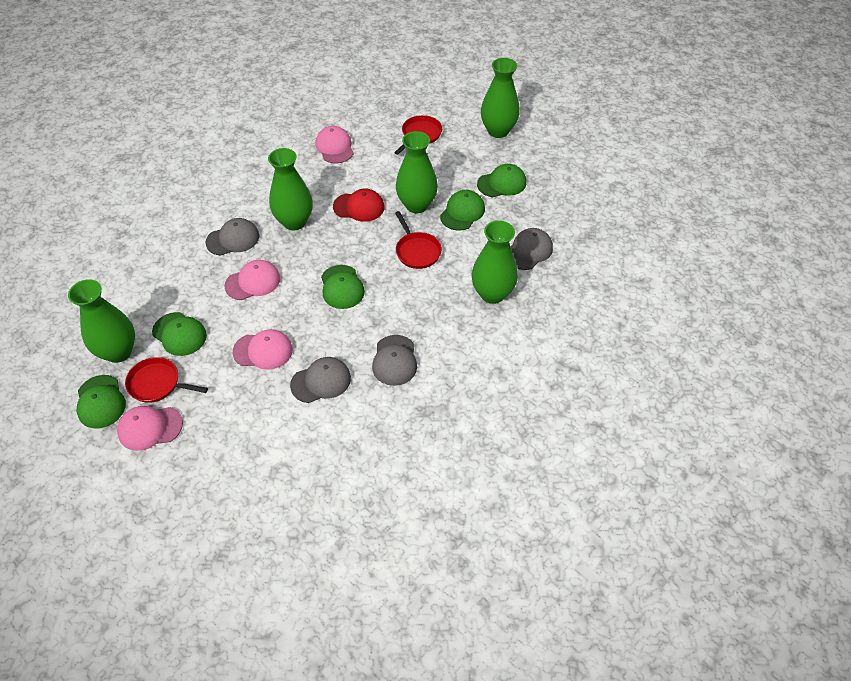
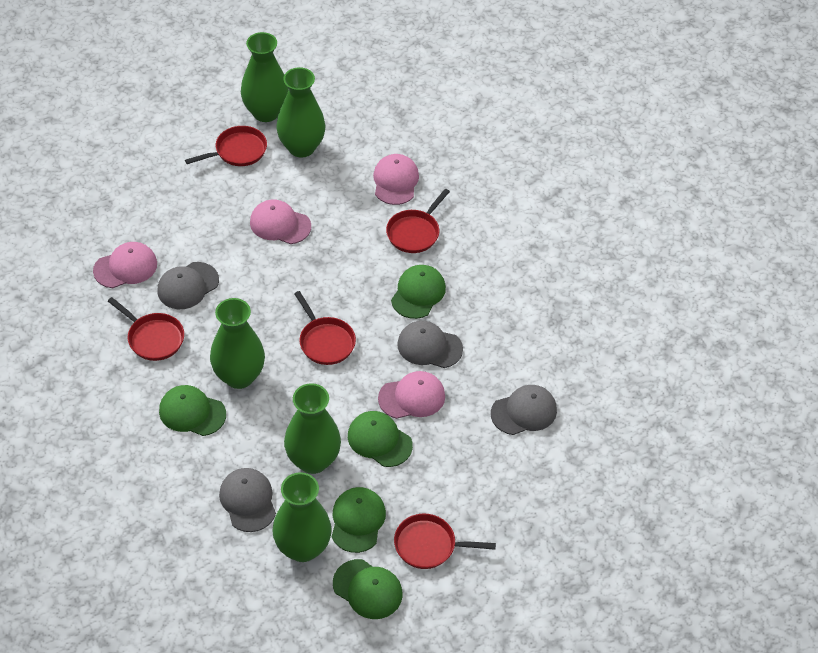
red cap: 1 -> 0
red pan: 3 -> 5

